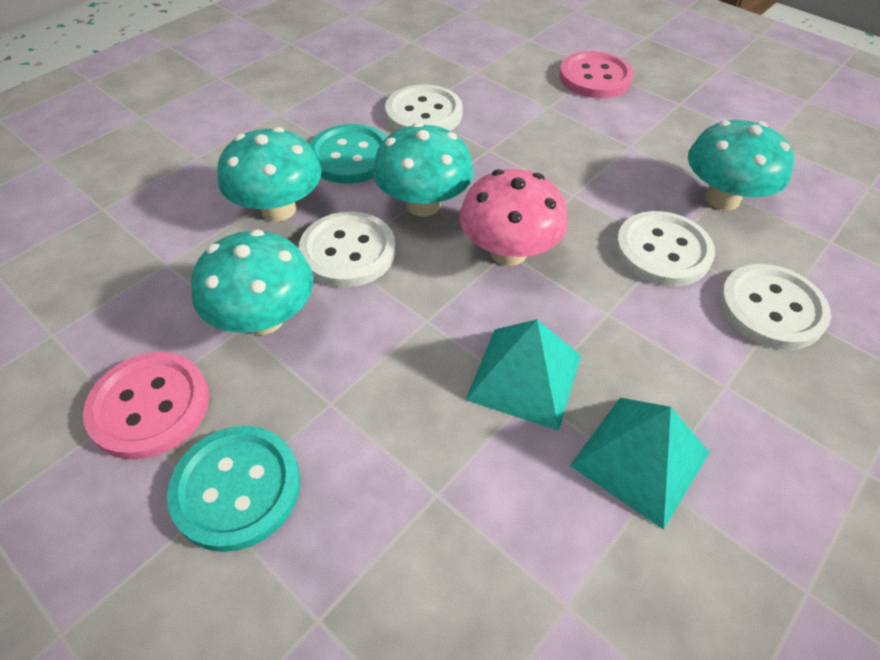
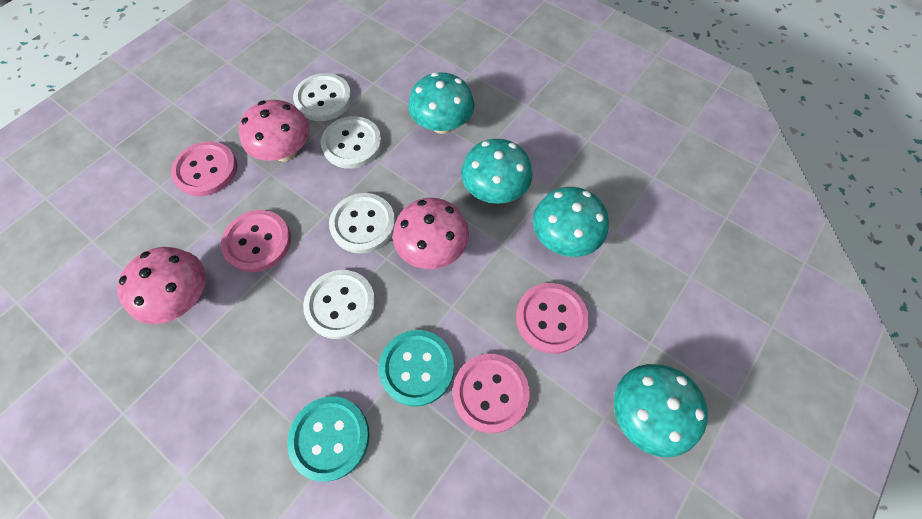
pink button: 2 -> 4
pink mushroom: 1 -> 3
turquoise pyramid: 2 -> 0

